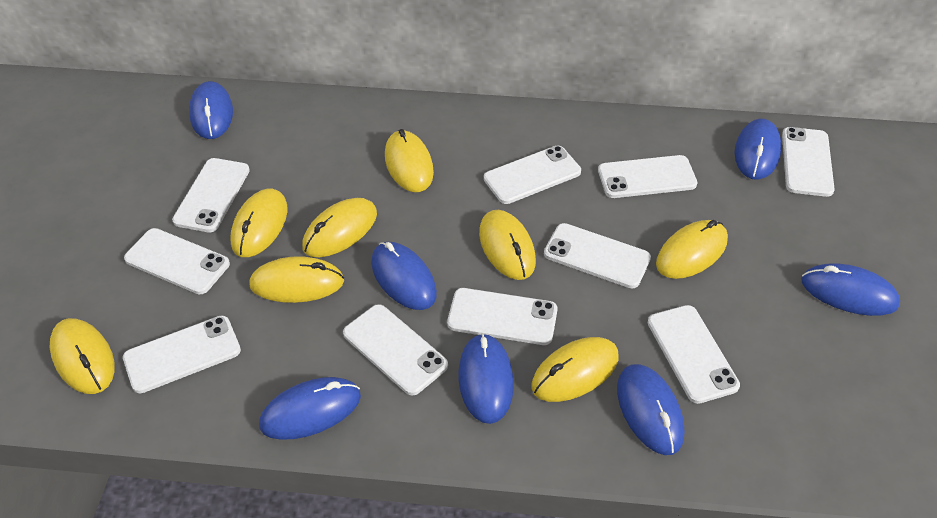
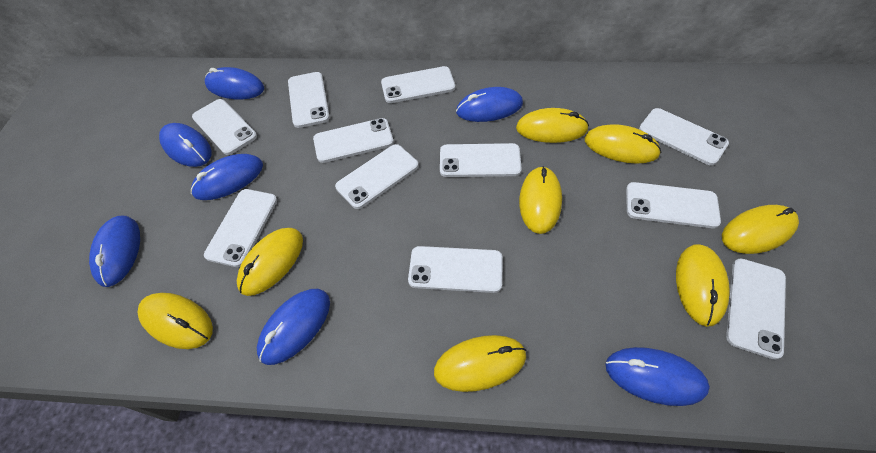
white phone: 10 -> 11

